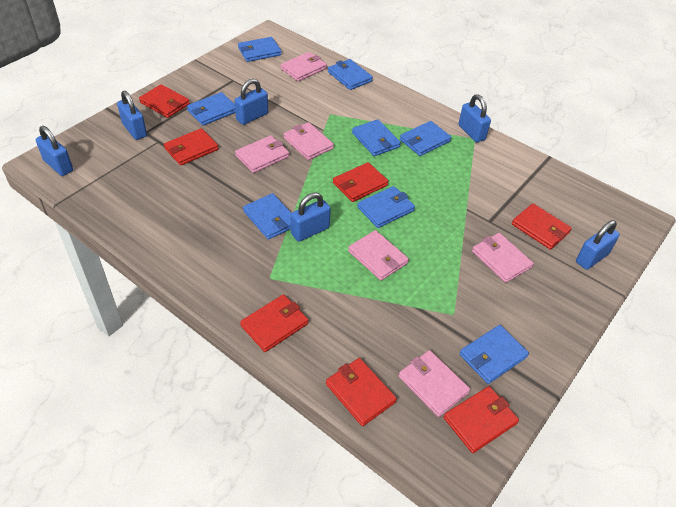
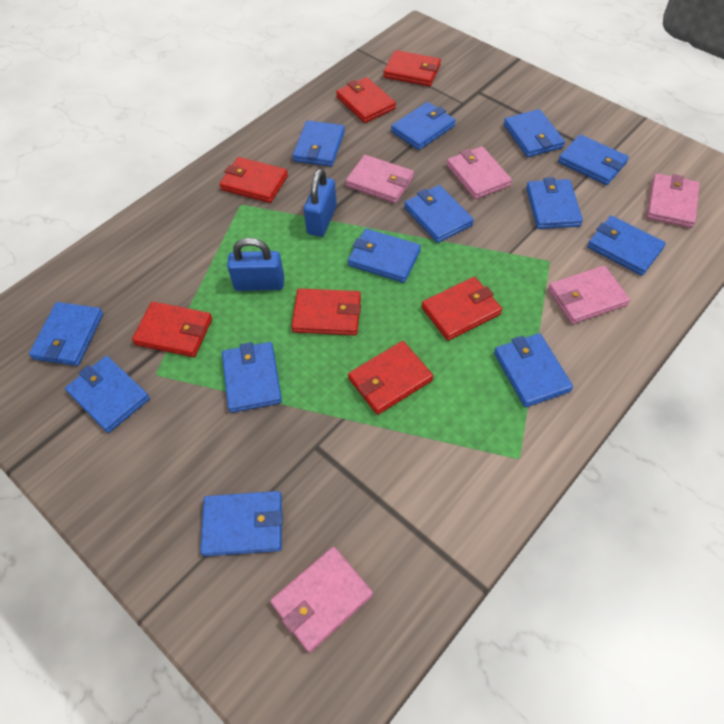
blue padlock: 6 -> 2
blue wallet: 8 -> 13
pink wallet: 6 -> 5

